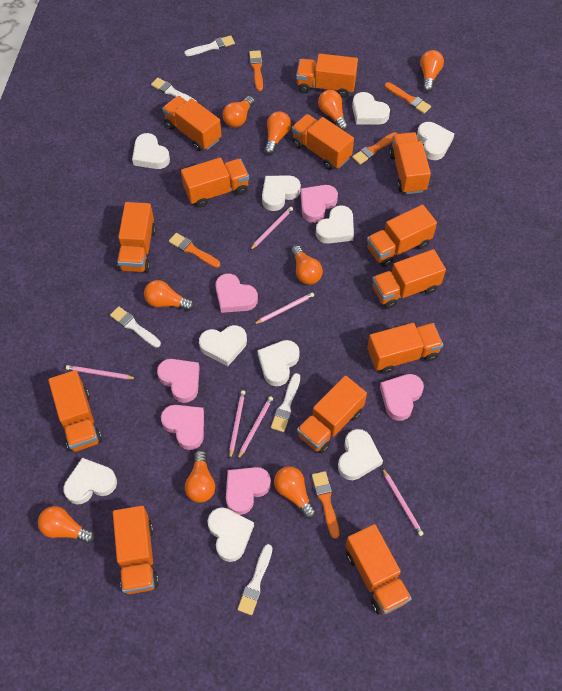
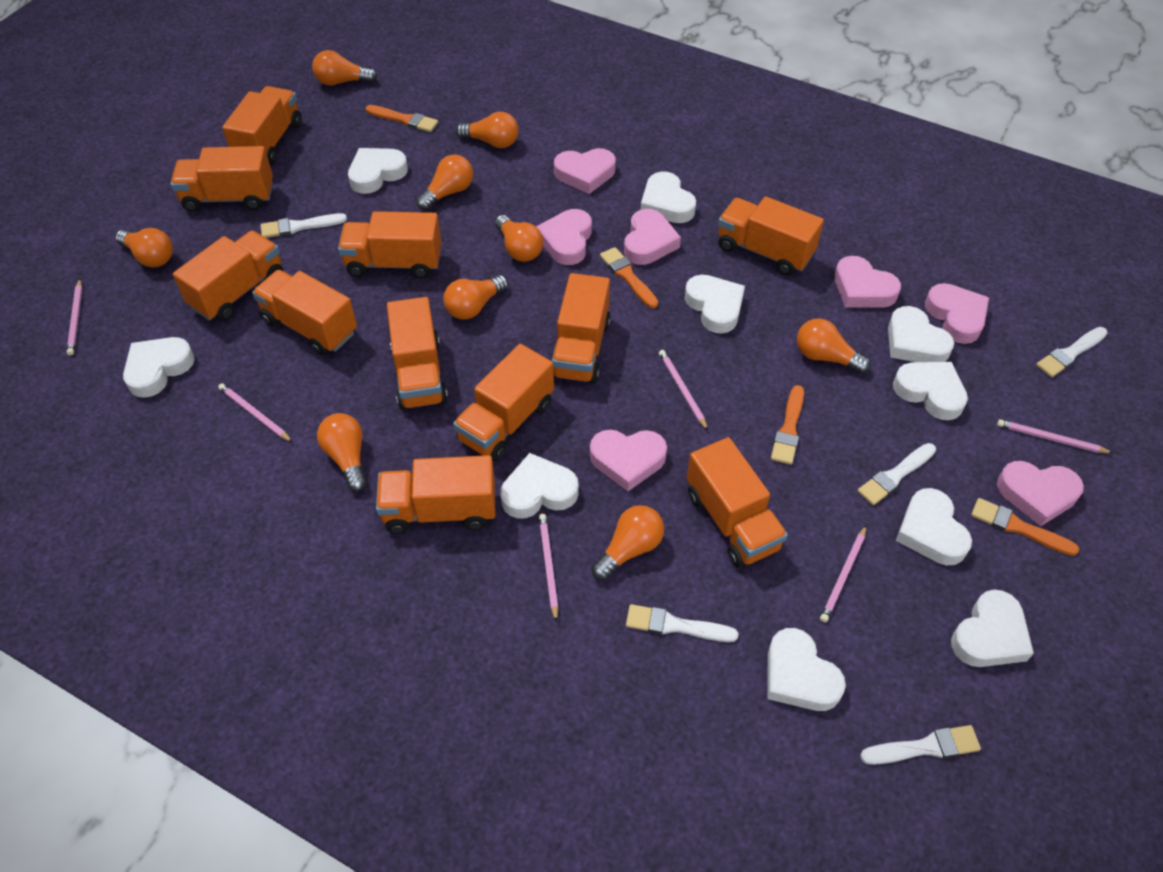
orange brush: 5 -> 4
orange truck: 13 -> 11
pink heart: 6 -> 7

